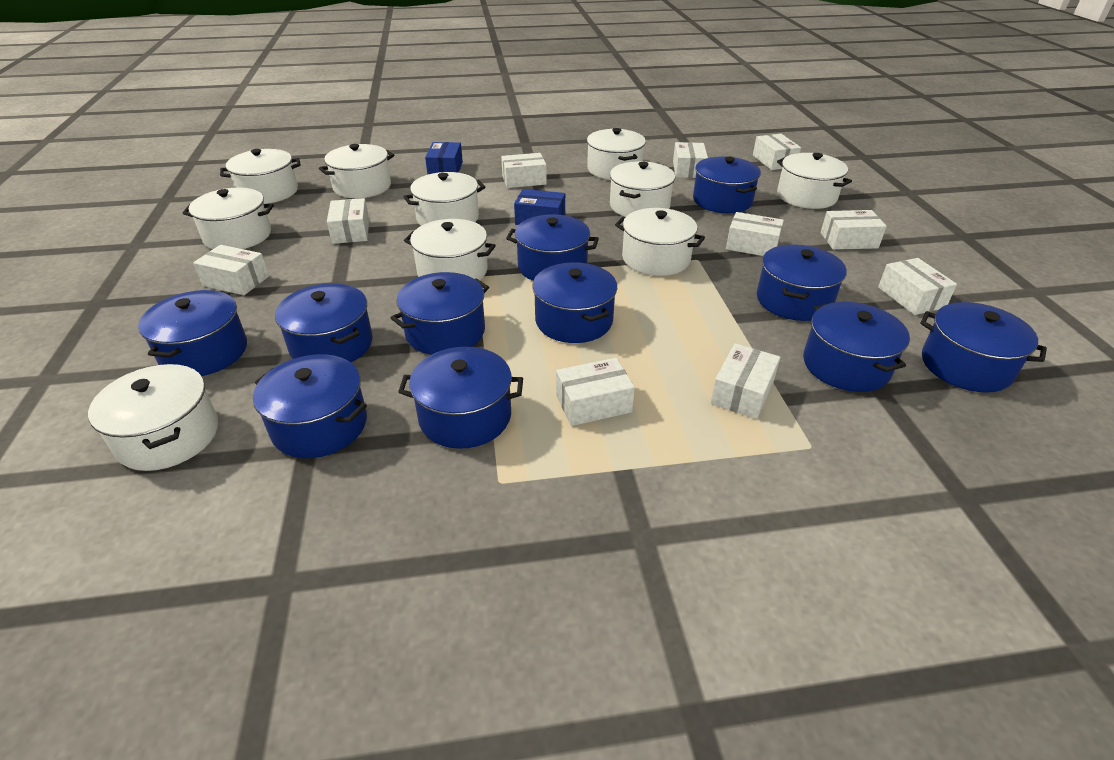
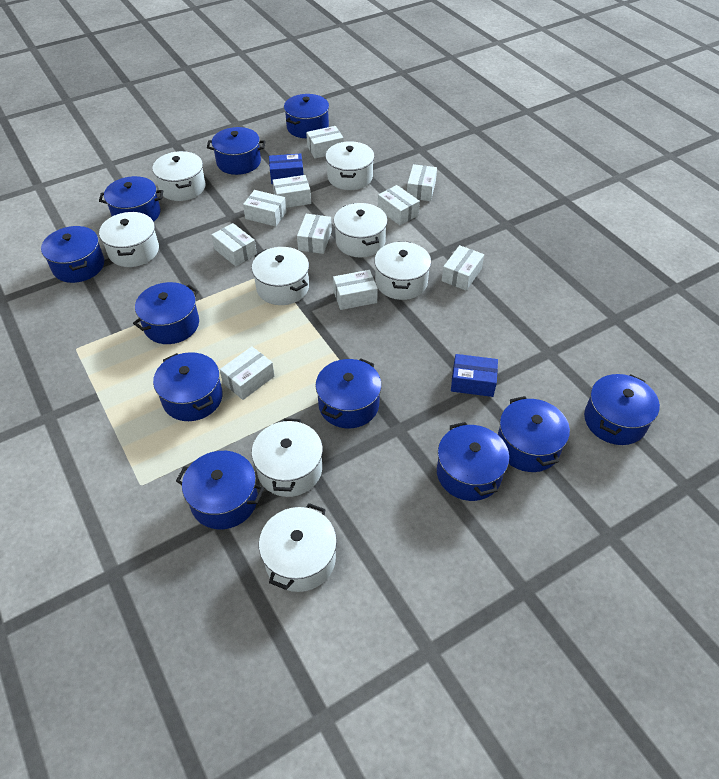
white pot: 10 -> 8

